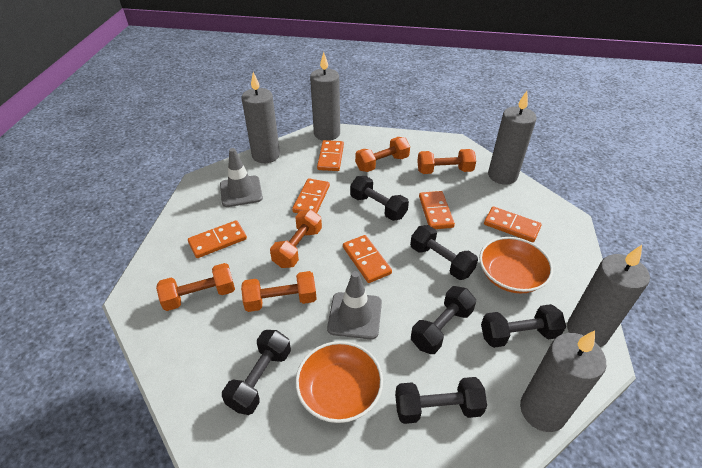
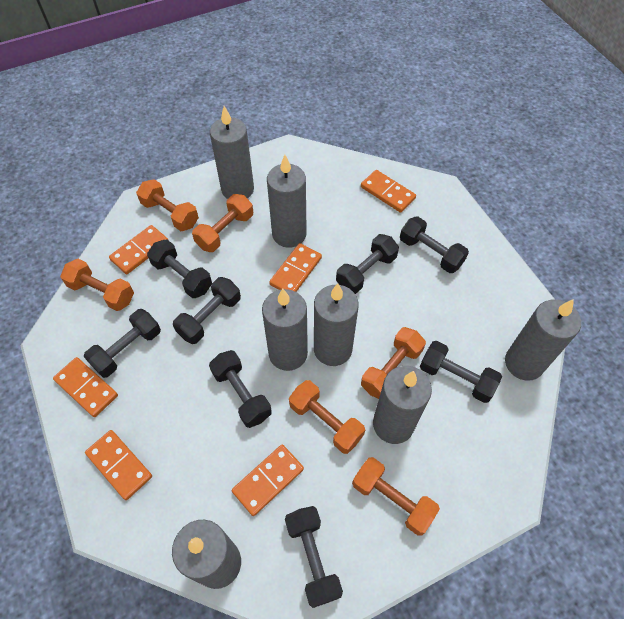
black dumbbell: 6 -> 8
grey candle: 5 -> 7
grey traffic cone: 2 -> 0
orange bowl: 2 -> 0
orange dumbbell: 5 -> 6

